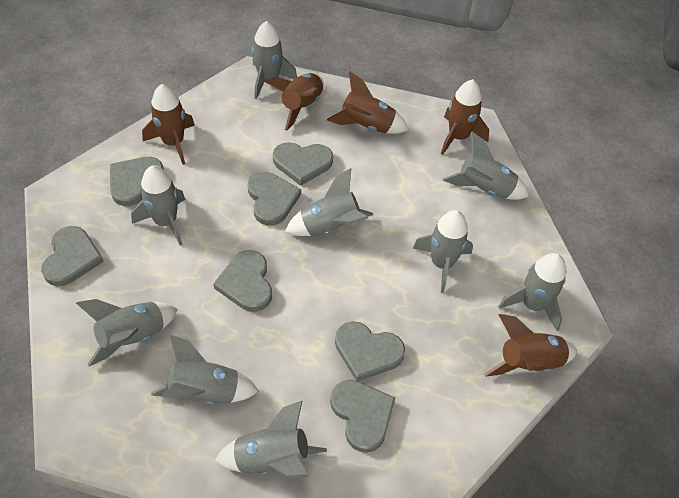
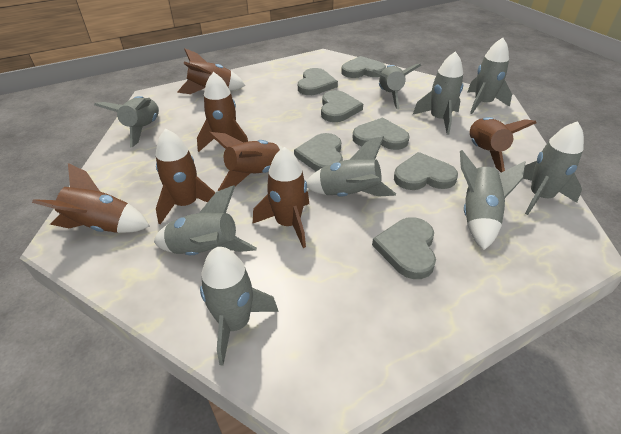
brown rocket: 5 -> 7

